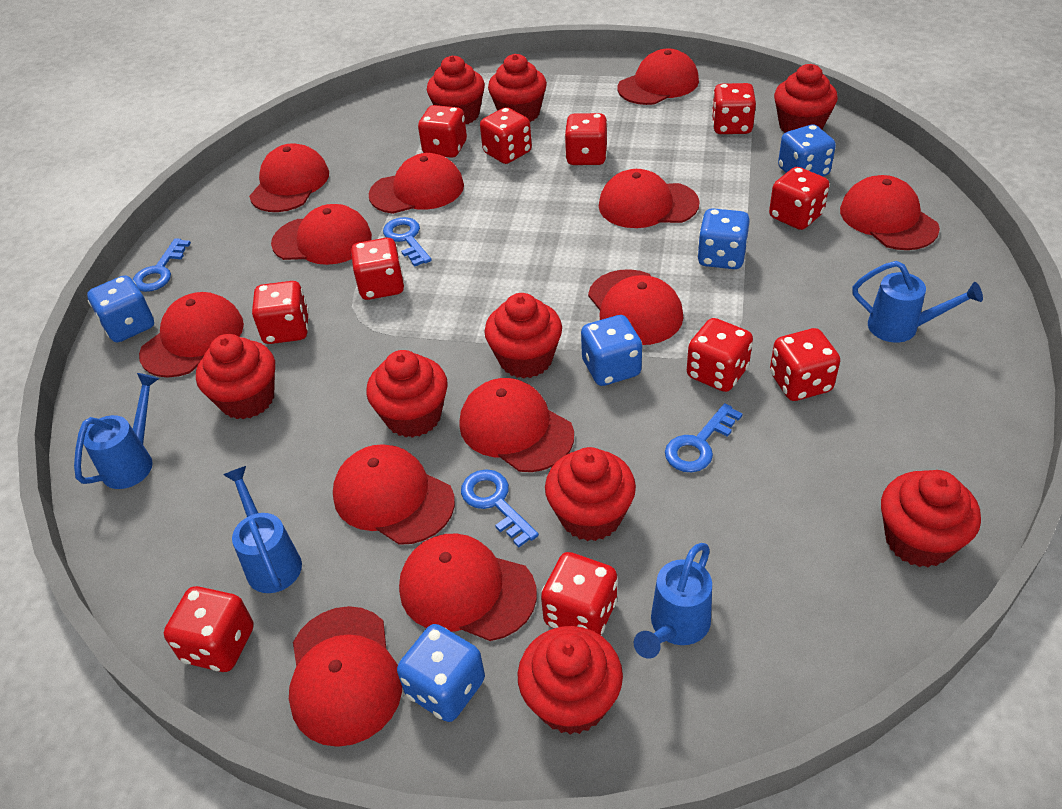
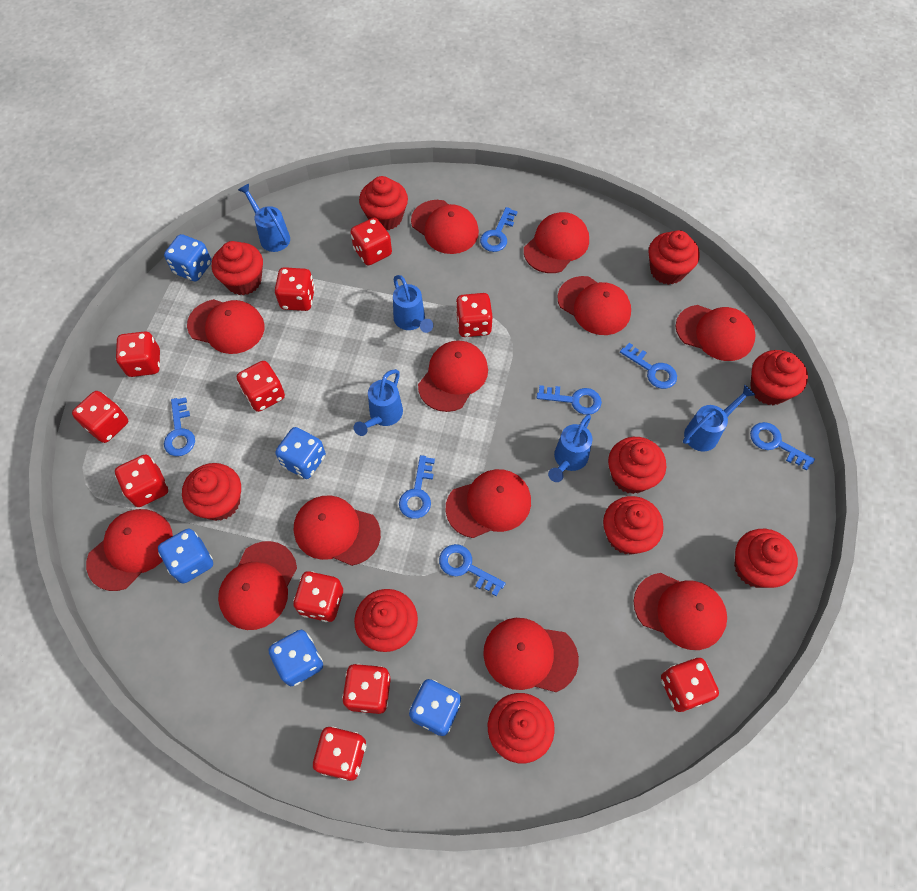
blue key: 4 -> 7
blue watering can: 4 -> 5
red cupcake: 9 -> 10

